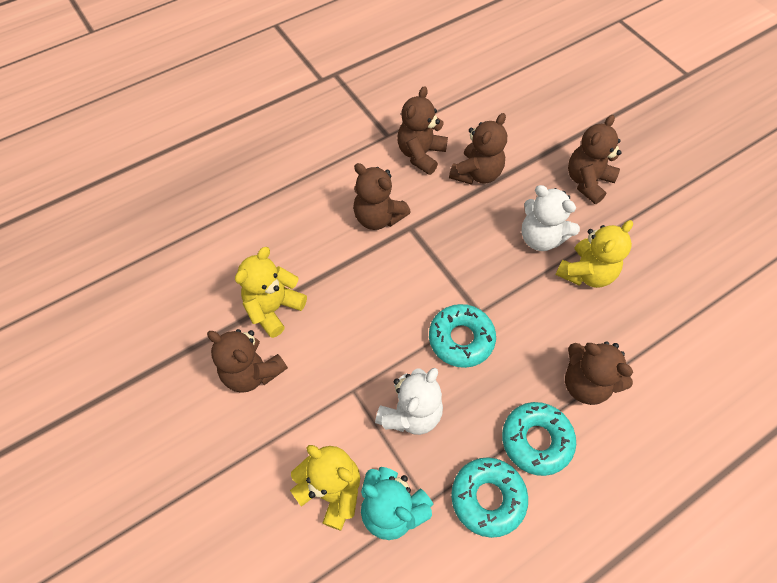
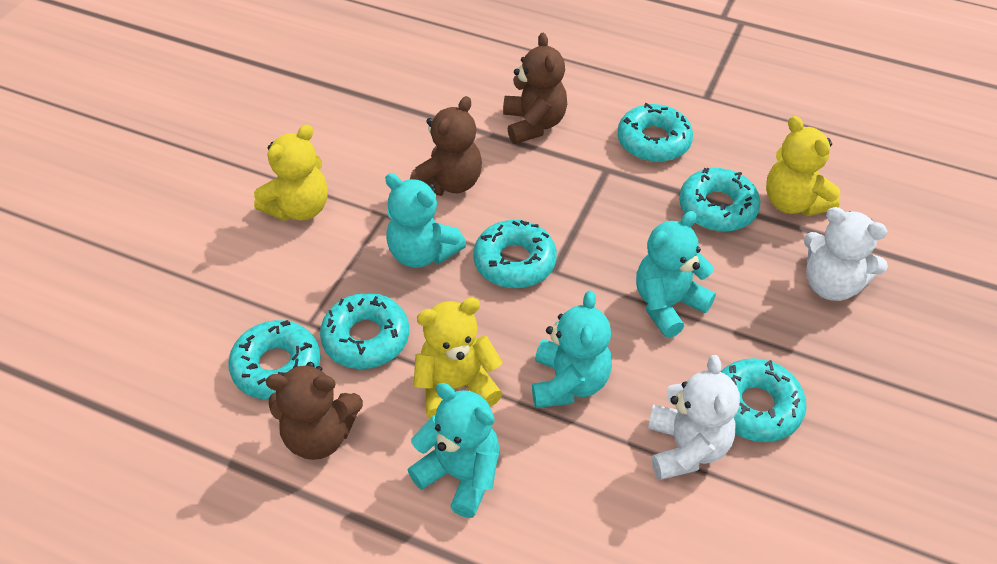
brown teddy bear: 6 -> 3
turquoise donut: 3 -> 6
turquoise teddy bear: 1 -> 4

